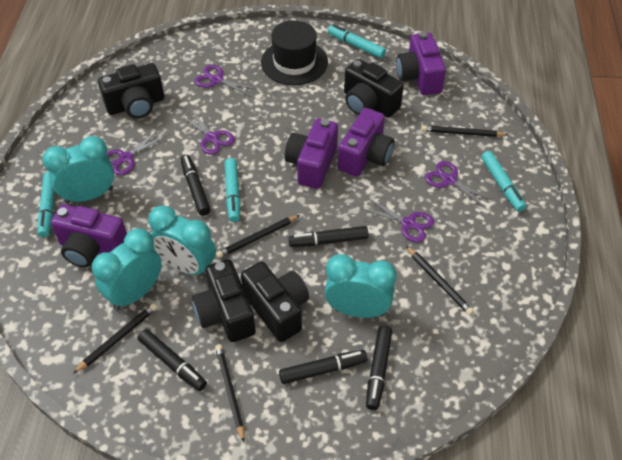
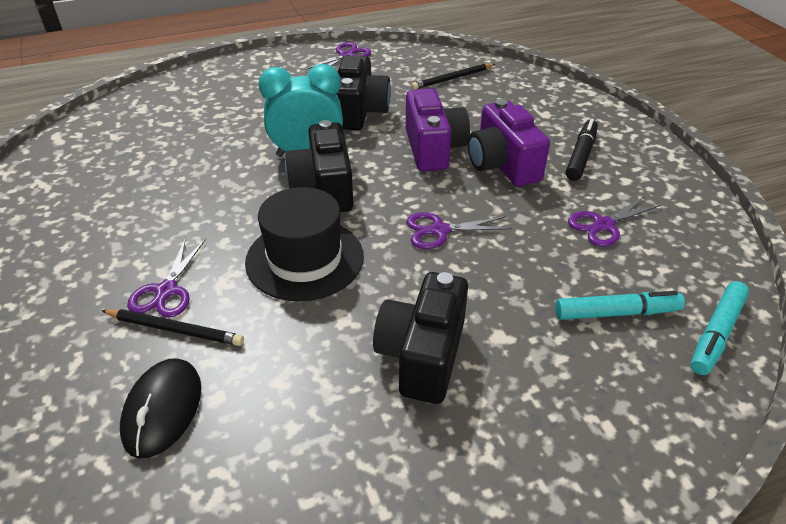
black camera: 4 -> 3
black marker: 5 -> 1
black mouse: 0 -> 1
black pencil: 5 -> 2
purple camera: 4 -> 2
purple scissors: 5 -> 4
turquoise clock: 4 -> 1
turquoise marker: 4 -> 2

